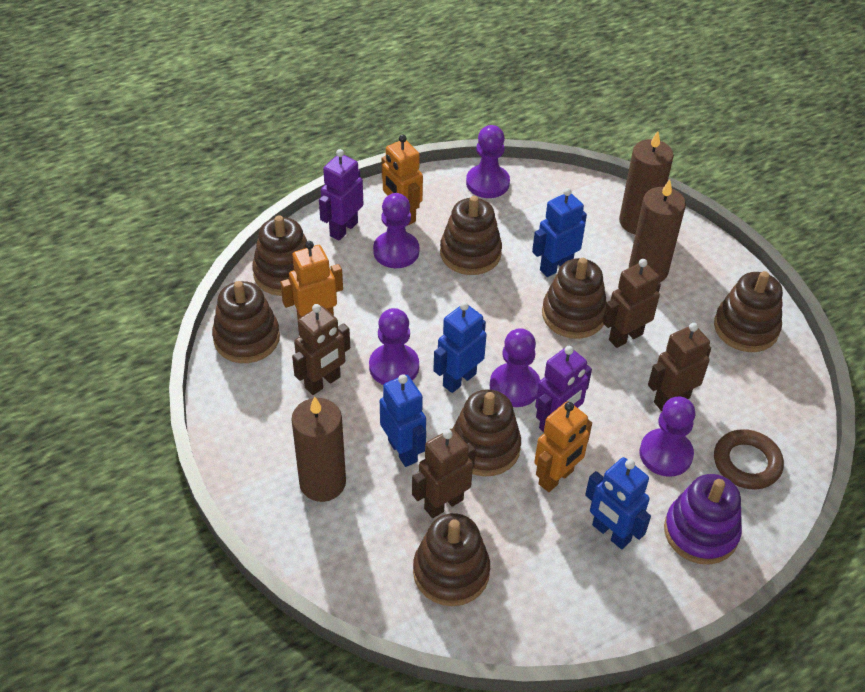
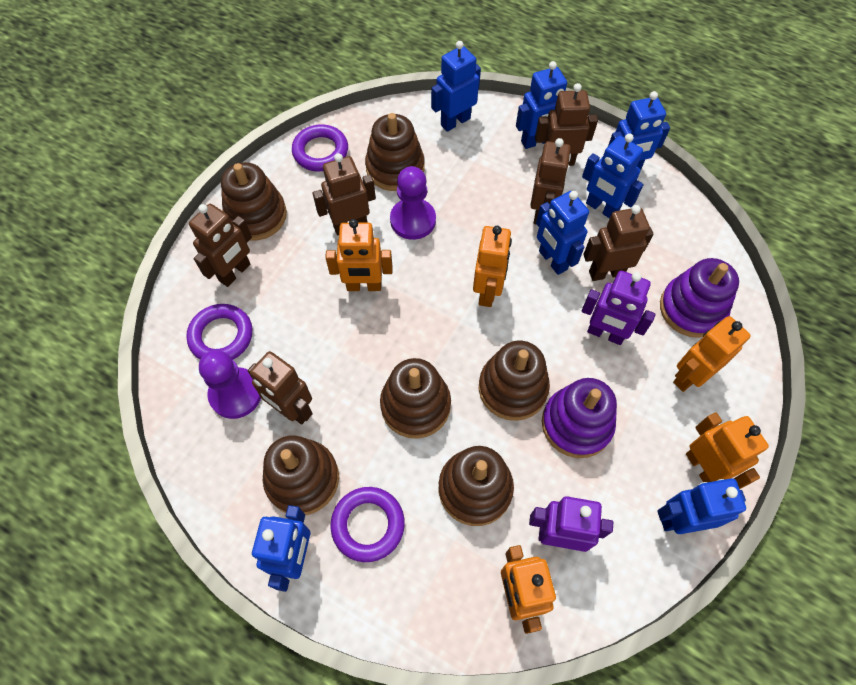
blue robot: 4 -> 7
brown candle: 3 -> 0
brown ring: 1 -> 0
brown robot: 4 -> 6
brown stacking toy: 7 -> 6
orange robot: 3 -> 5
purple pawn: 5 -> 2
purple ring: 0 -> 3
purple stacking toy: 1 -> 2

